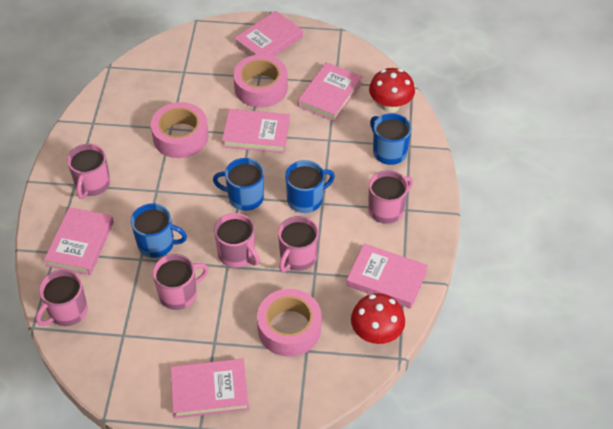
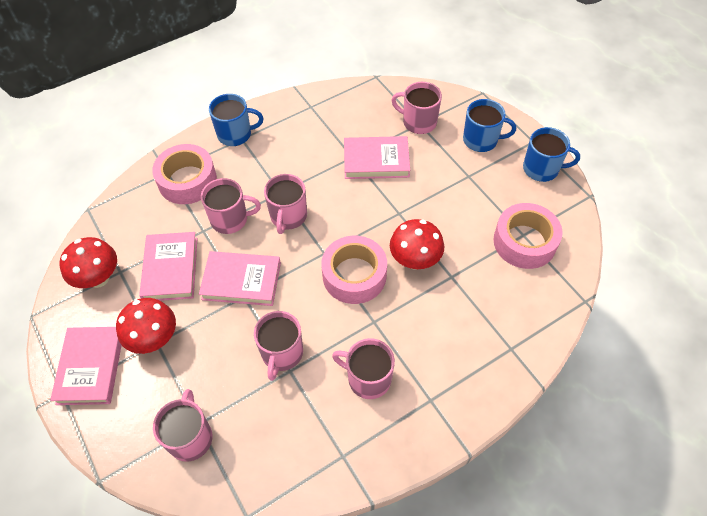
blue mug: 4 -> 3
pink book: 6 -> 4
red mushroom: 2 -> 3

